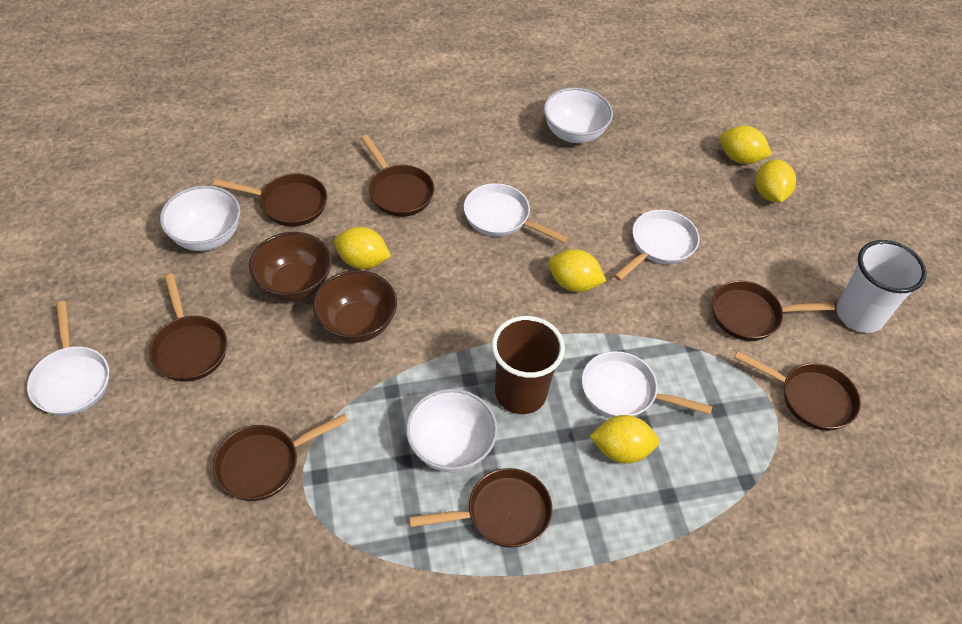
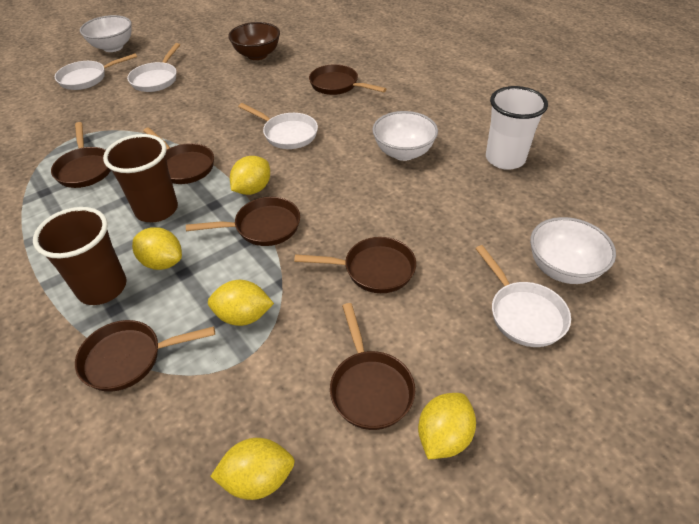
brown bowl: 2 -> 1
brown cup: 1 -> 2

